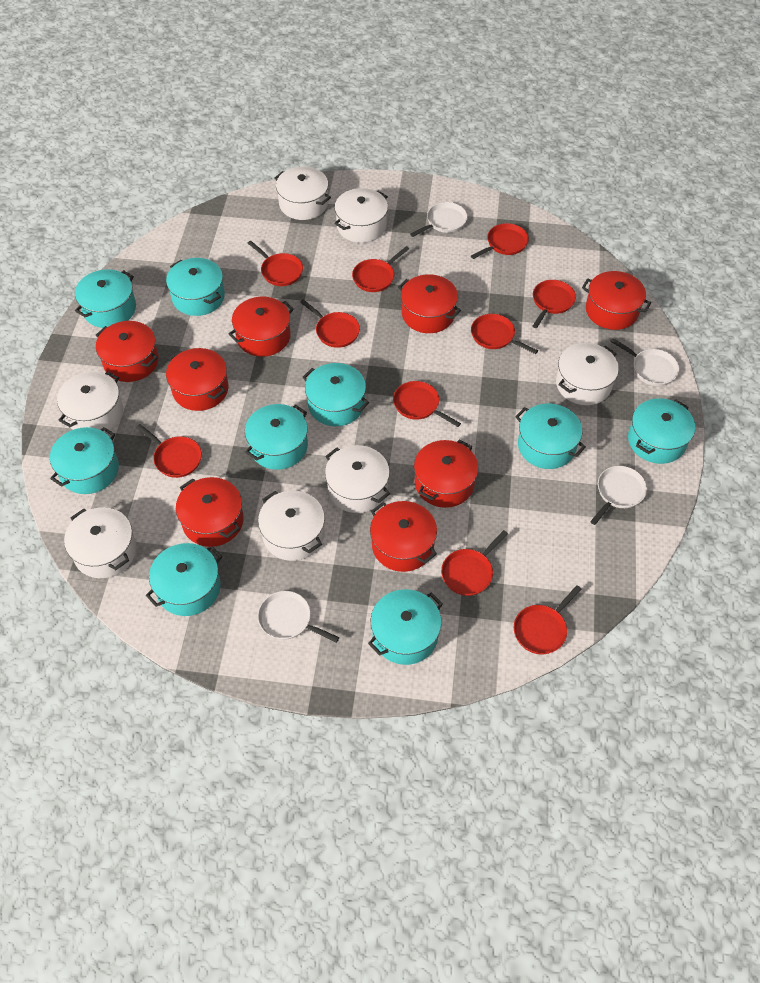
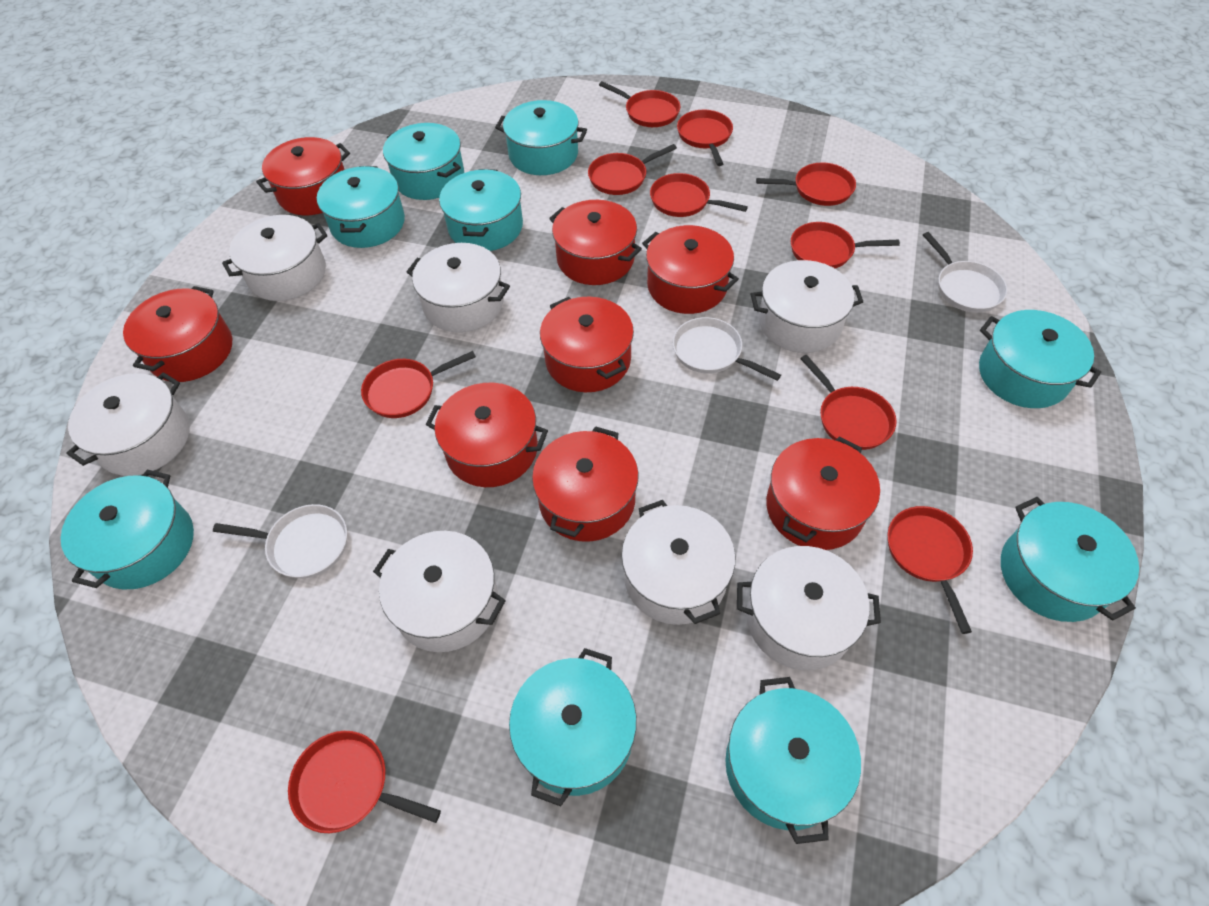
white pan: 4 -> 3

